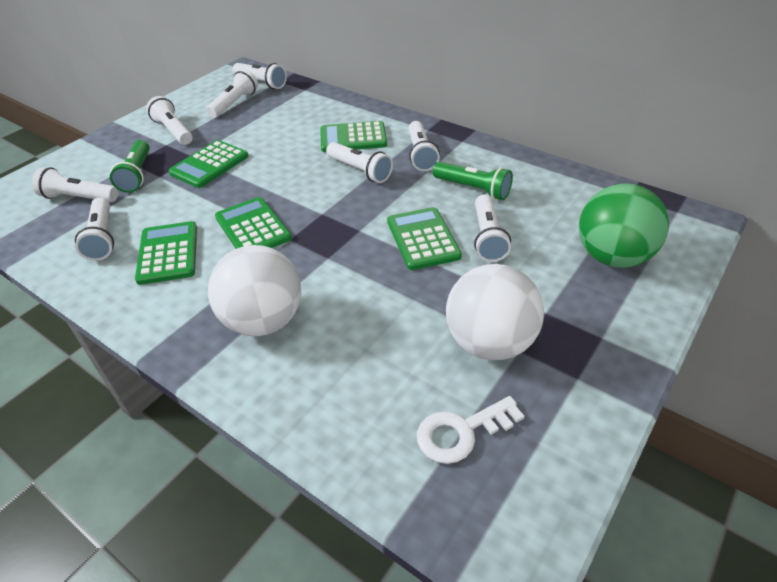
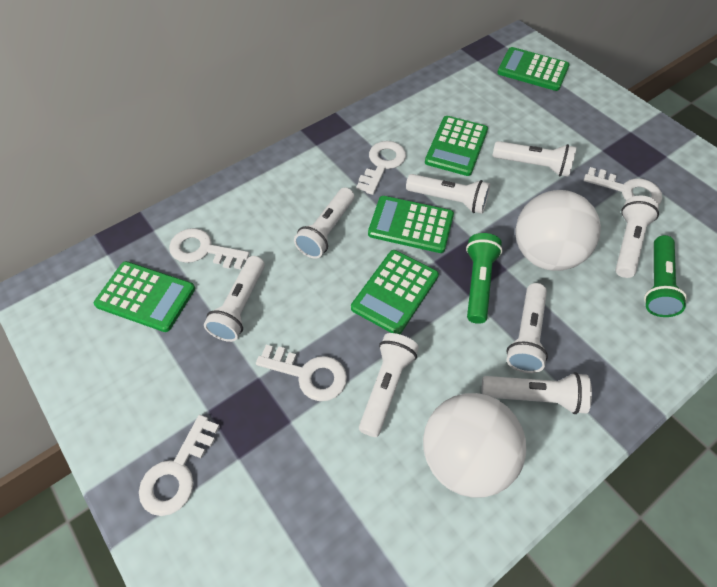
green ball: 1 -> 0
white key: 1 -> 5

